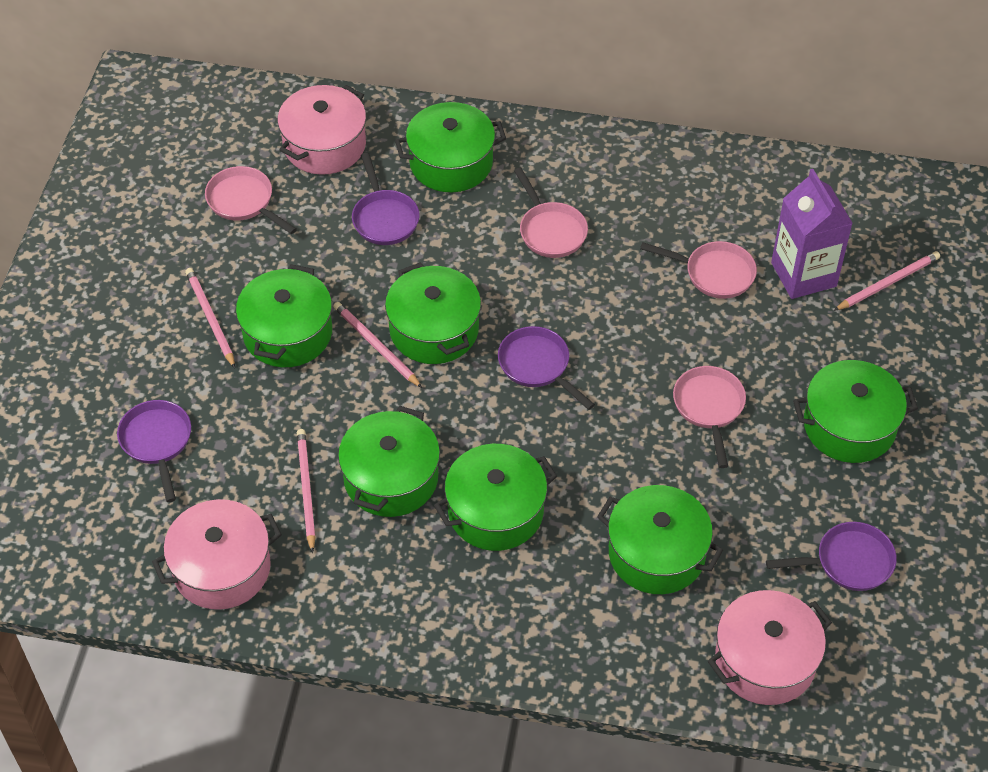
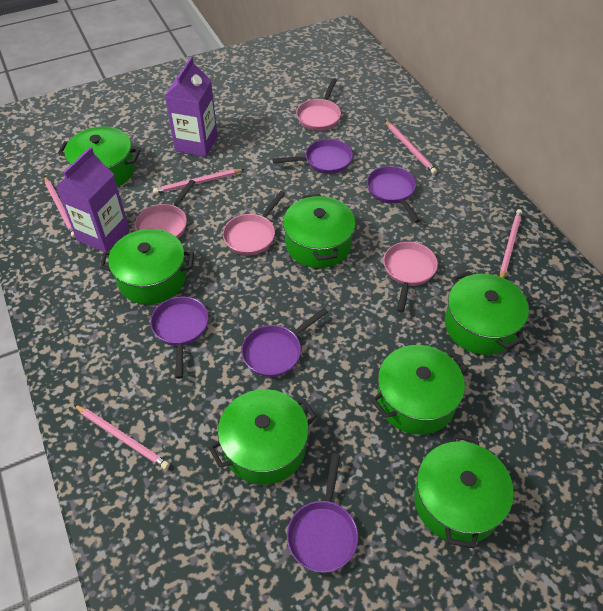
pink pencil: 4 -> 5
pink pot: 3 -> 0
purple carton: 1 -> 2
purple pan: 4 -> 5

